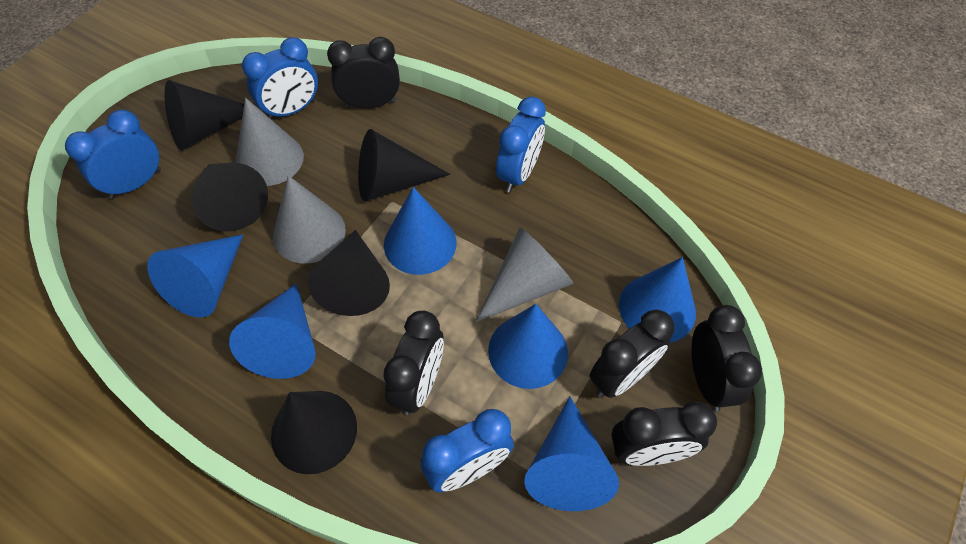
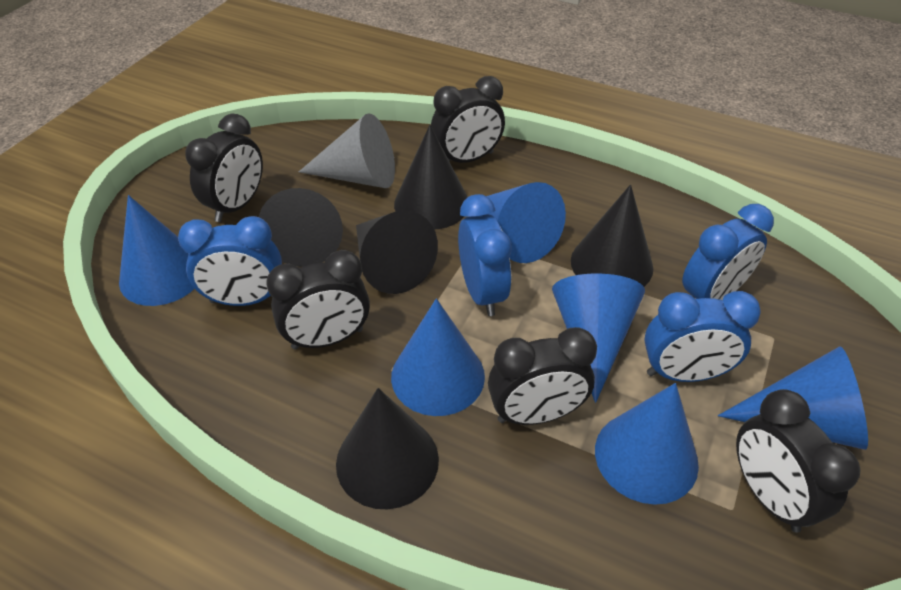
grey cone: 3 -> 1

